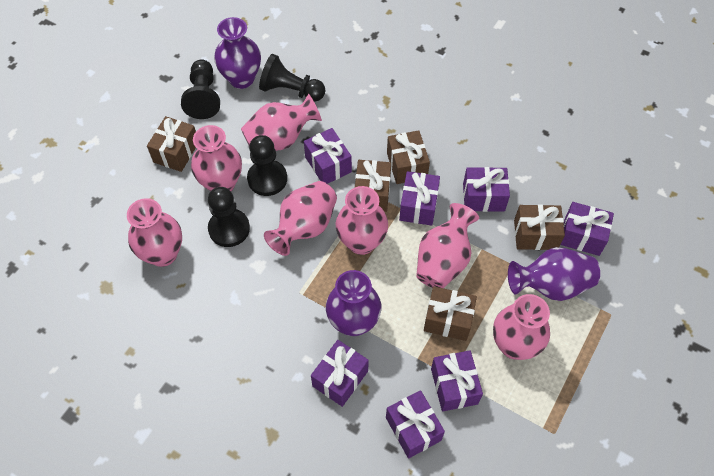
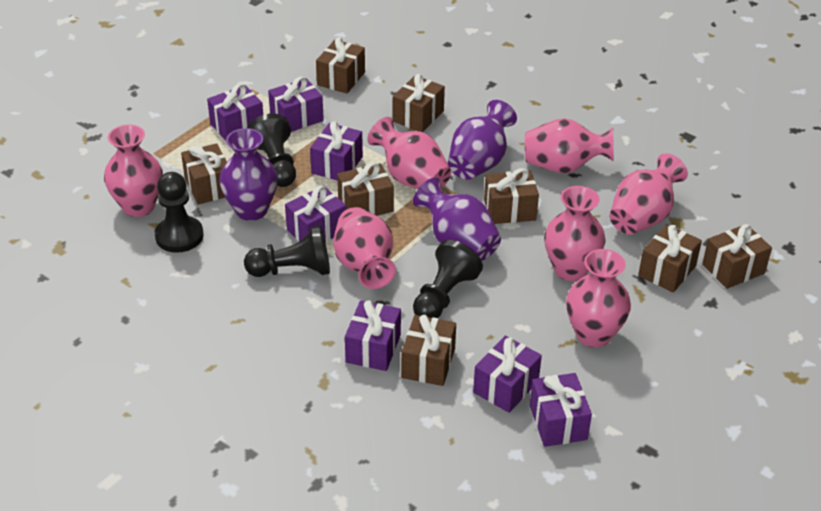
brown gift: 5 -> 8

